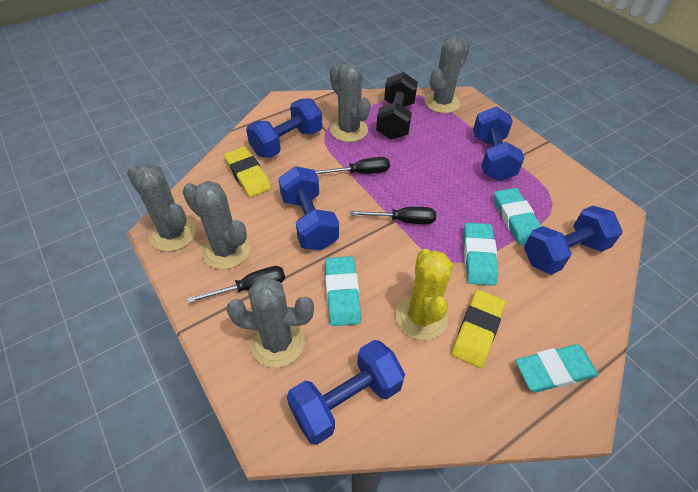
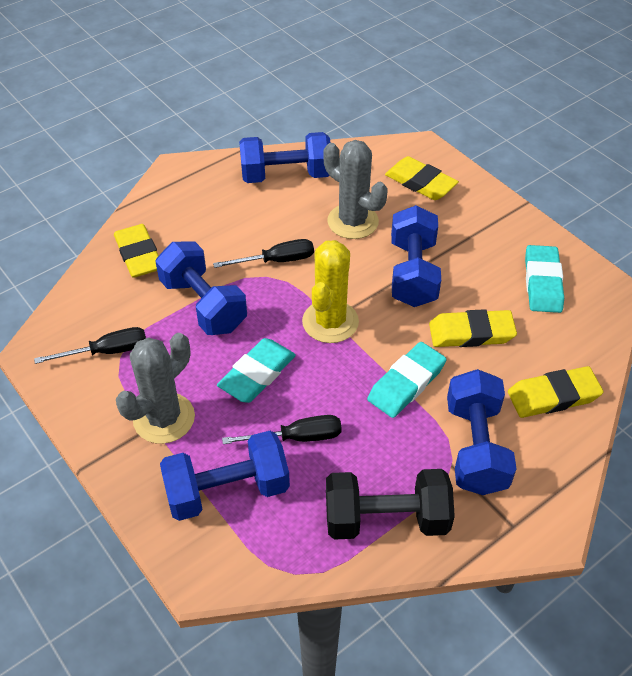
grey cactus: 5 -> 2
turquoise eraser: 4 -> 3
yellow eraser: 2 -> 4

